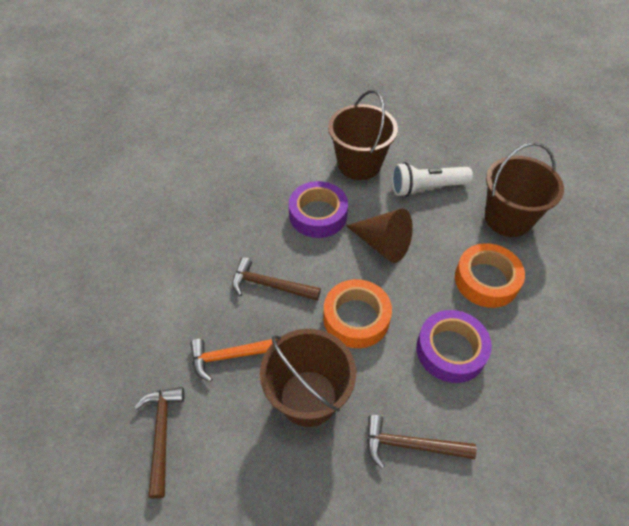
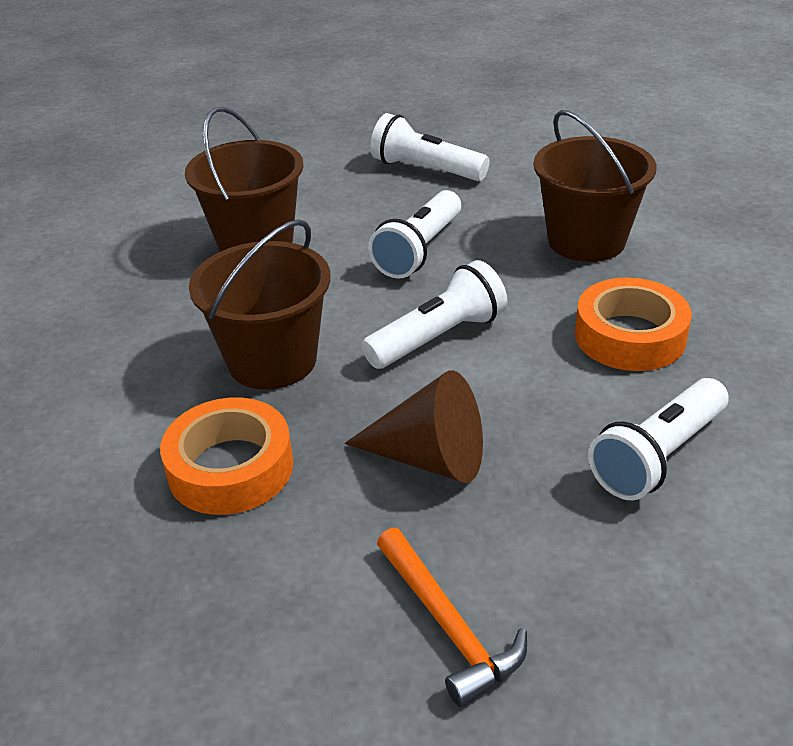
brown hammer: 3 -> 0
purple tape: 2 -> 0
white flashlight: 1 -> 4

